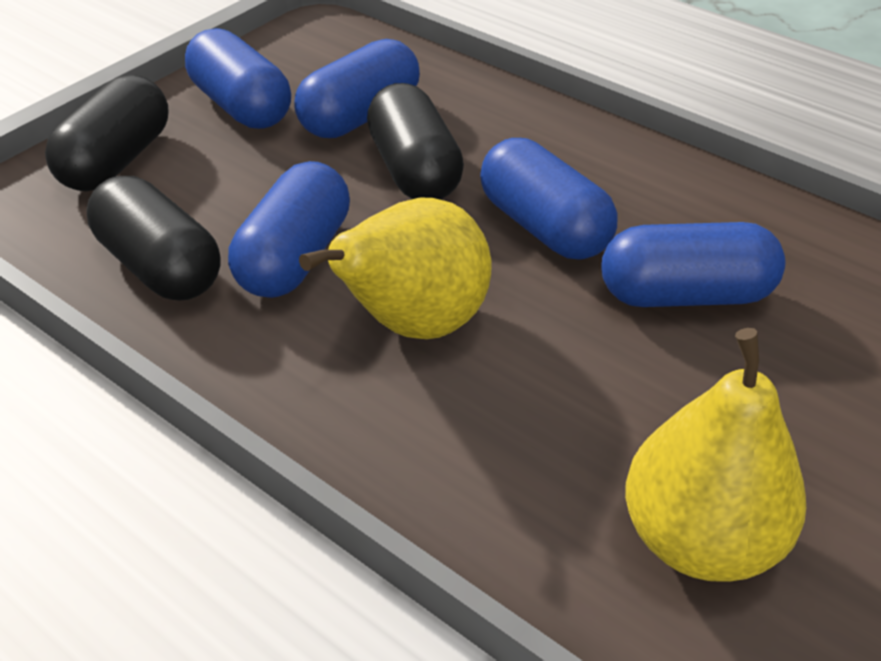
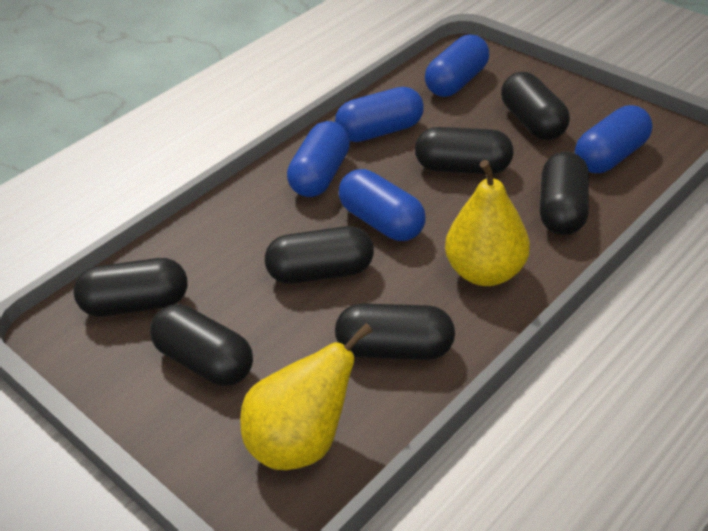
black capsule: 3 -> 7

